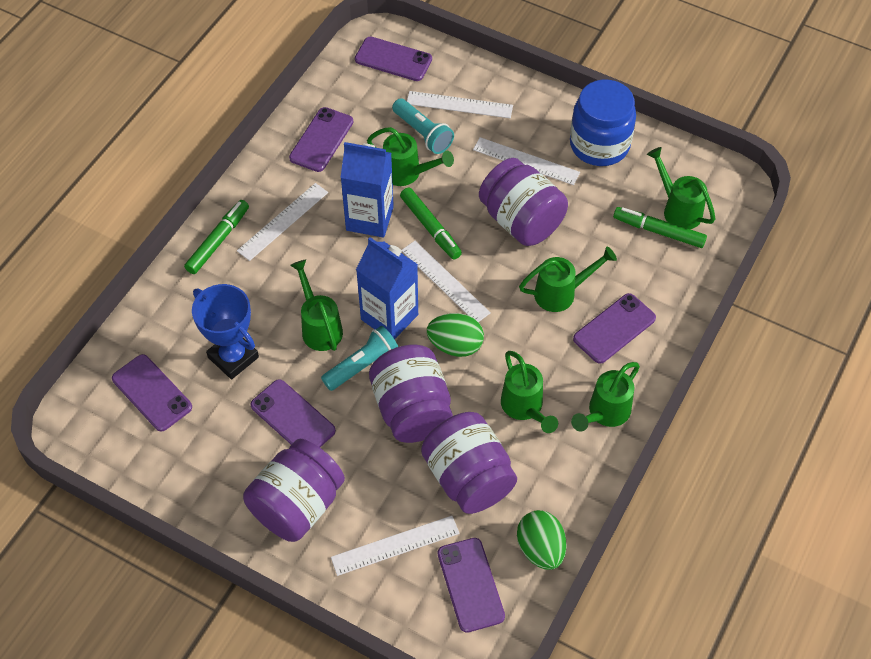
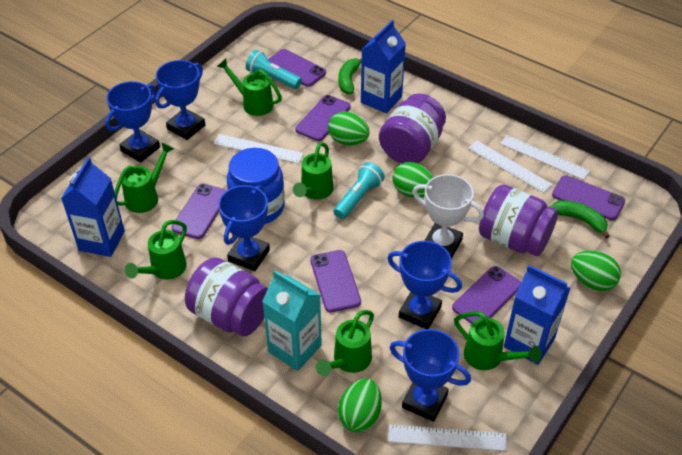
blue carton: 2 -> 3
blue trophy: 1 -> 5
green banana: 0 -> 2
green egg: 2 -> 4
green marker: 3 -> 0
purple jar: 4 -> 3
turquoise carton: 0 -> 1
white ruler: 5 -> 4
white trophy: 0 -> 1

